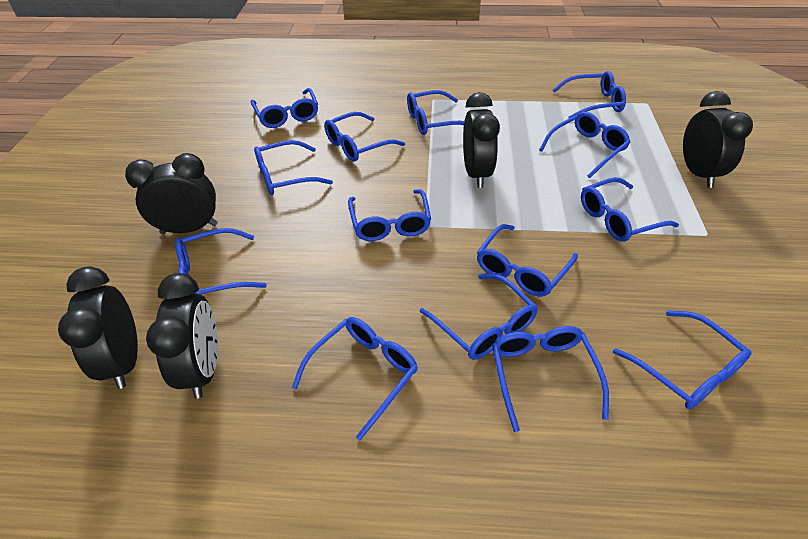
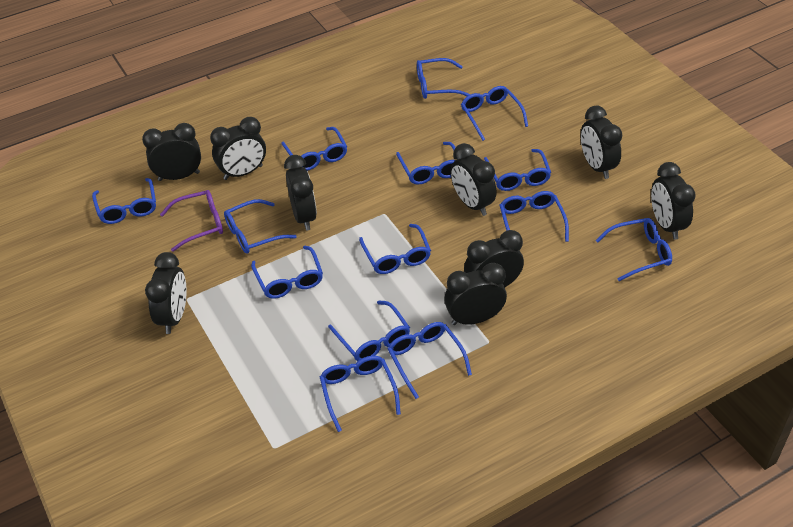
black clock: 5 -> 9
purple glasses: 0 -> 1

